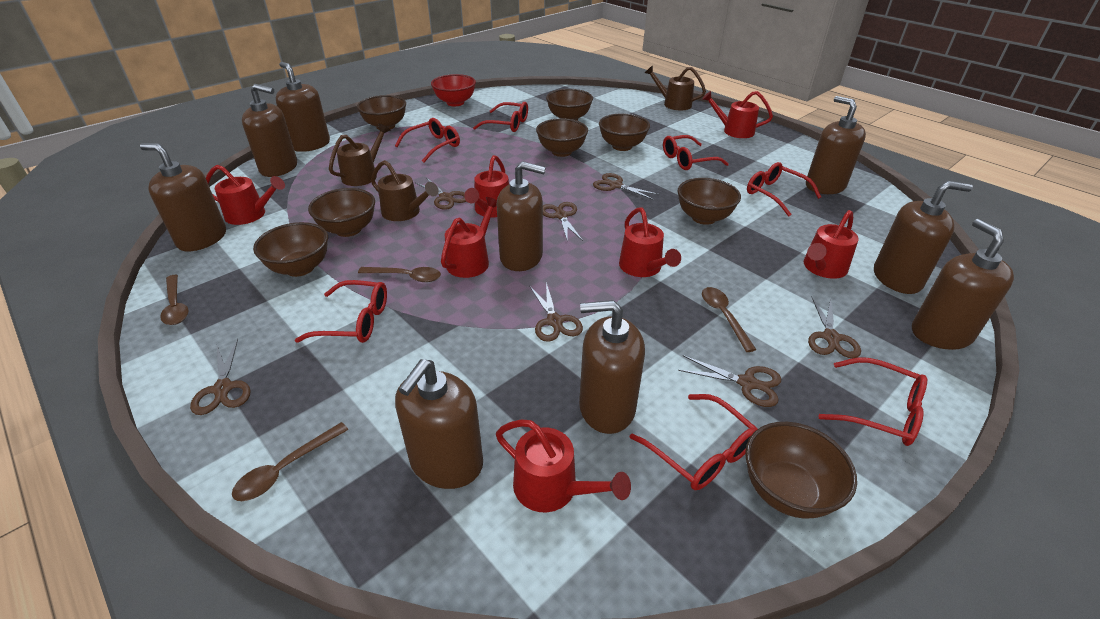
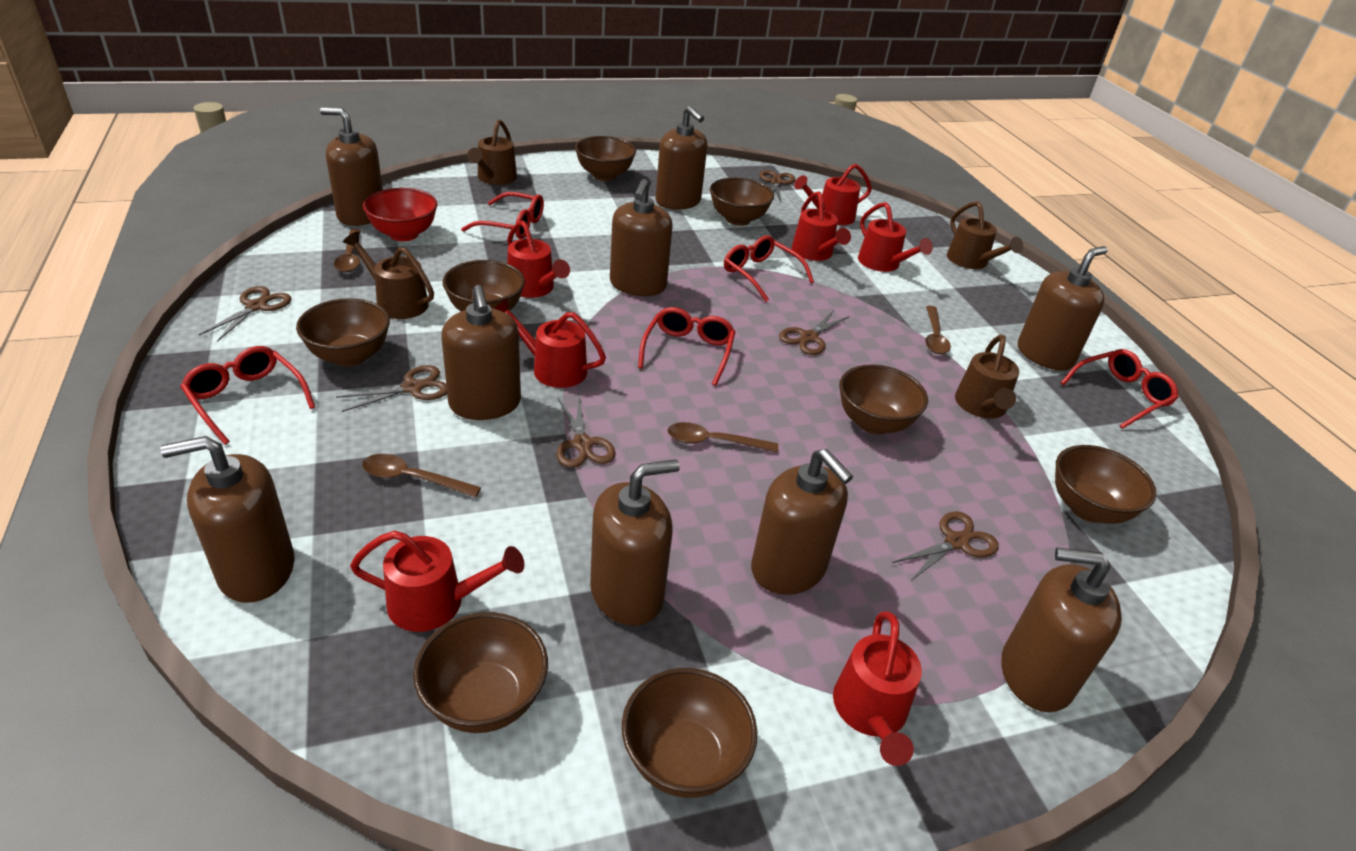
brown scissors: 7 -> 6
brown watering can: 3 -> 4
red glasses: 7 -> 5

